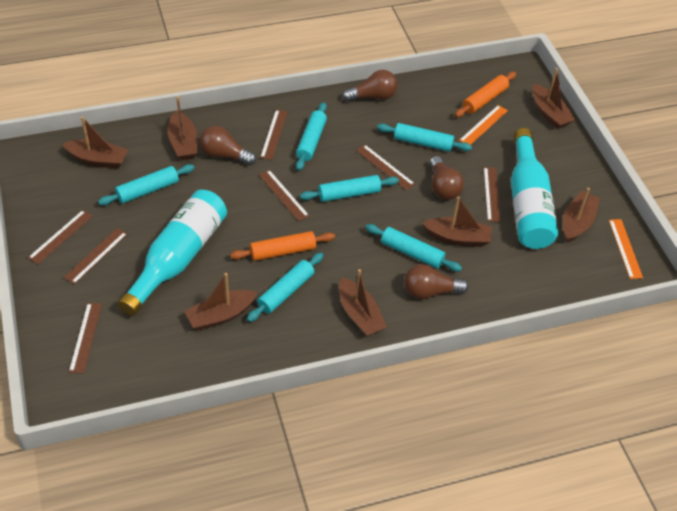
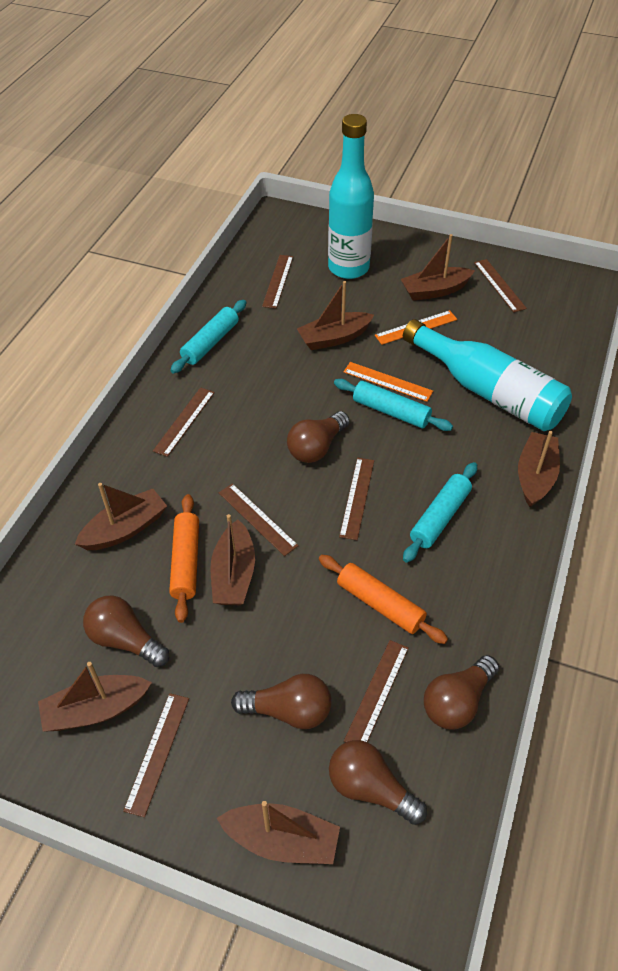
brown light bulb: 4 -> 5
turquoise rolling pin: 6 -> 3

